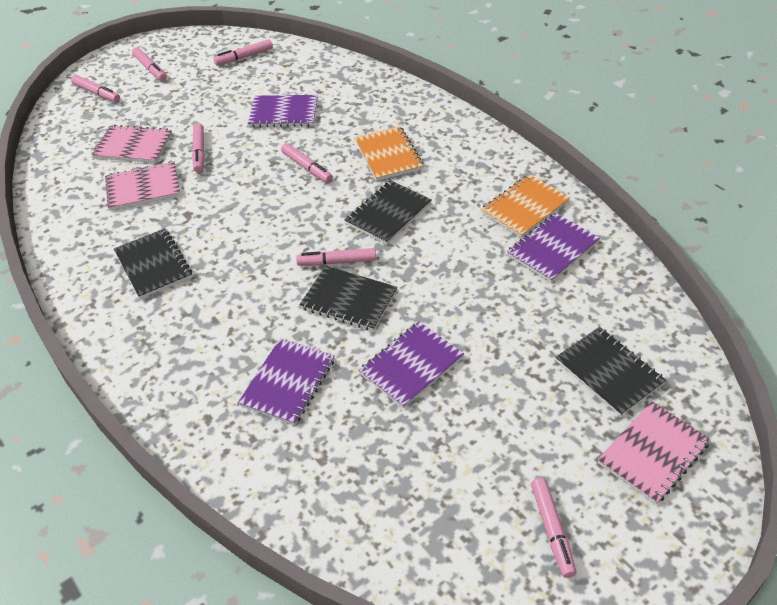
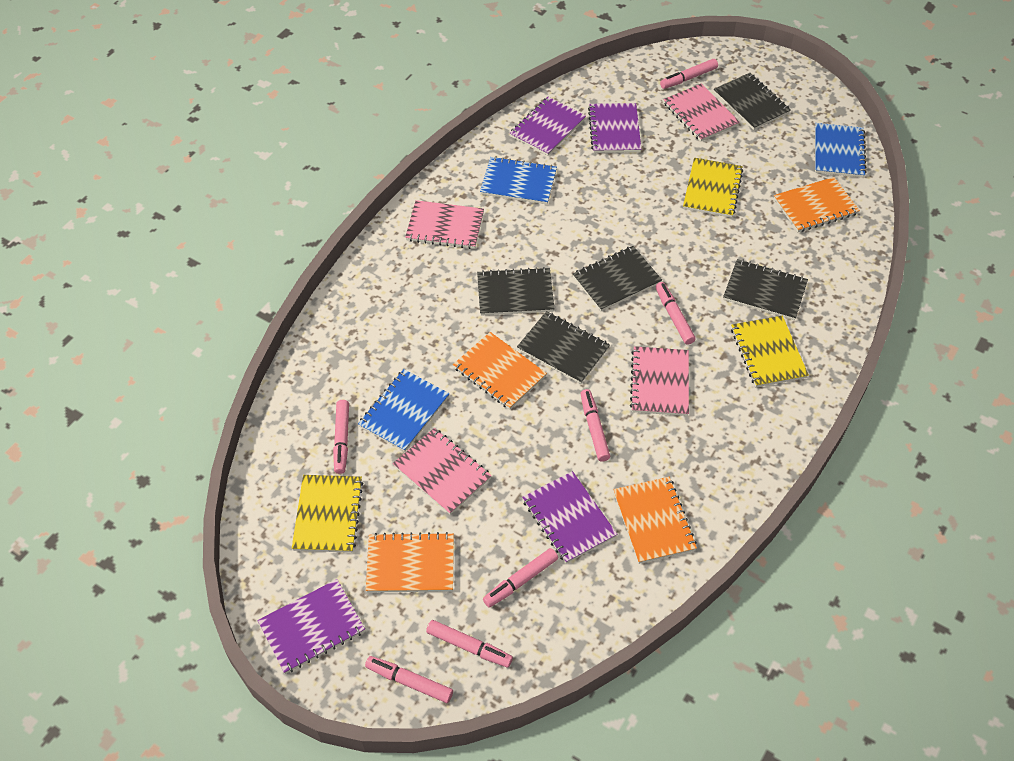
black notebook: 4 -> 5
blue notebook: 0 -> 3
orange notebook: 2 -> 4
pink notebook: 3 -> 4
yellow notebook: 0 -> 3

